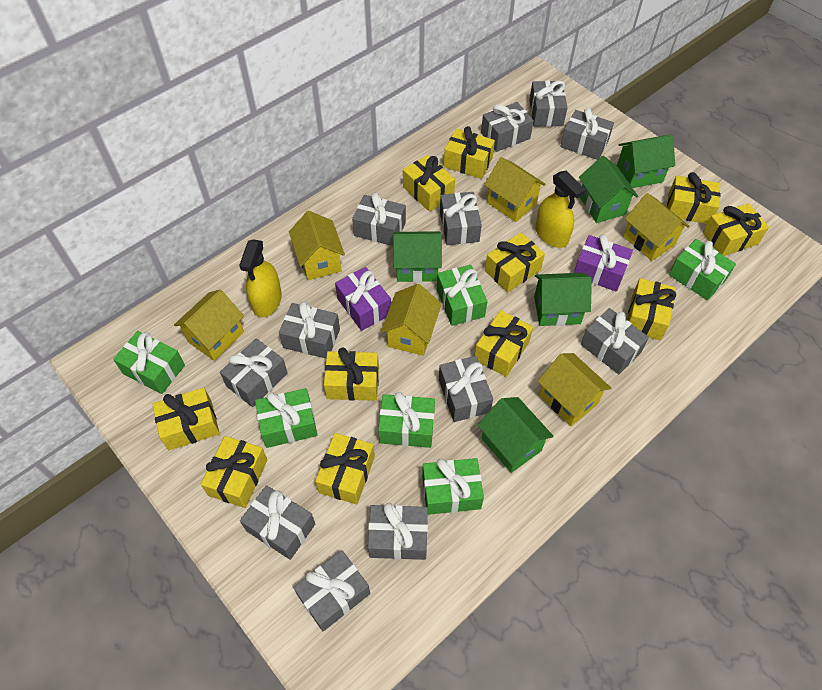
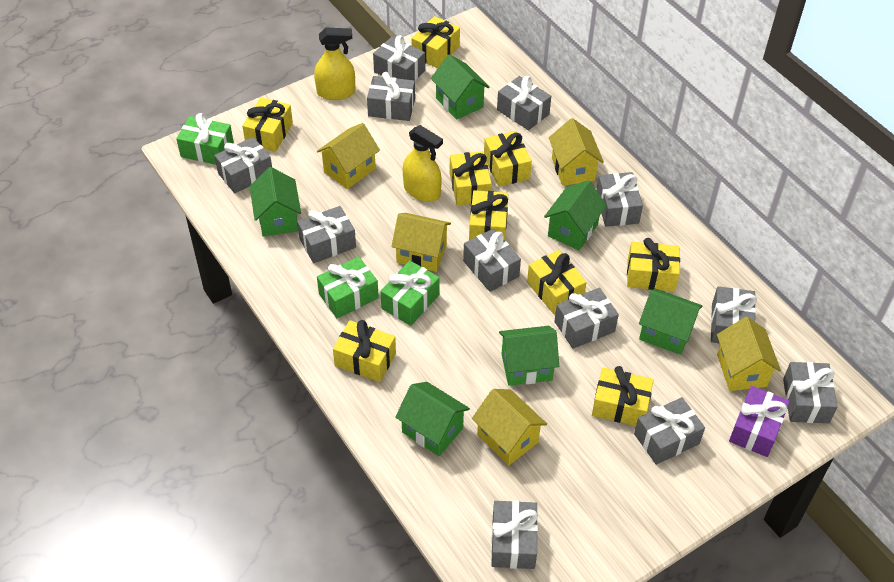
green gift: 6 -> 3
green house: 5 -> 6
purple gift: 2 -> 1
yellow gift: 11 -> 9
yellow house: 6 -> 5

